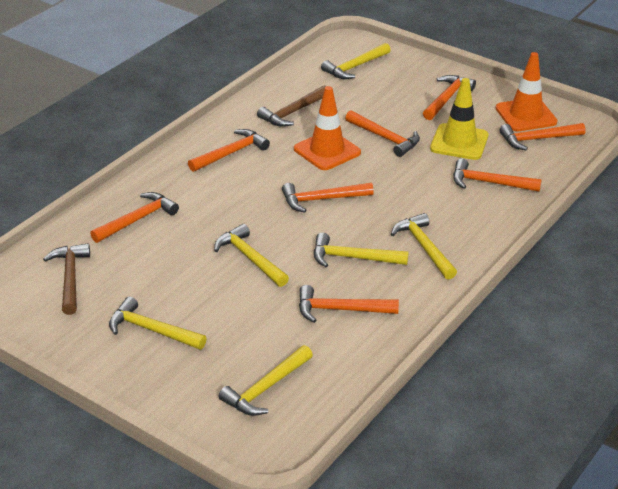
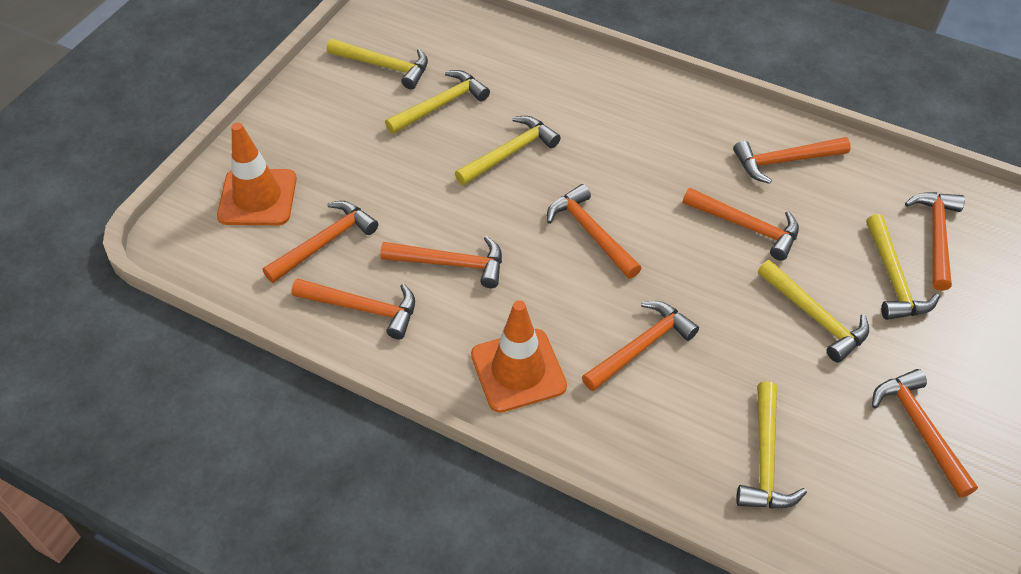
brown hammer: 2 -> 0
orange hammer: 8 -> 9
yellow traffic cone: 1 -> 0

